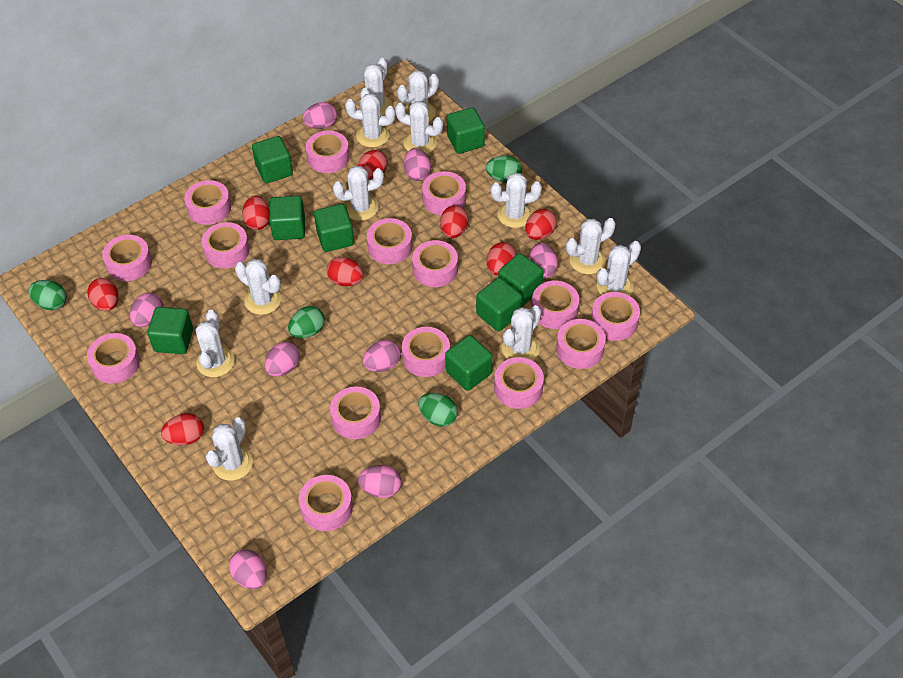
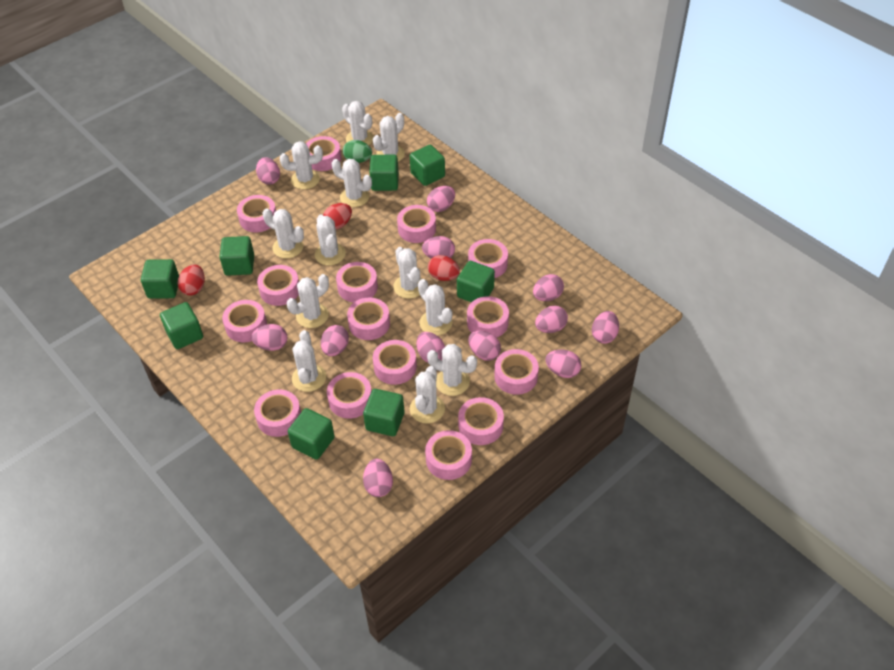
green egg: 4 -> 1
pink egg: 8 -> 12
red egg: 8 -> 3

